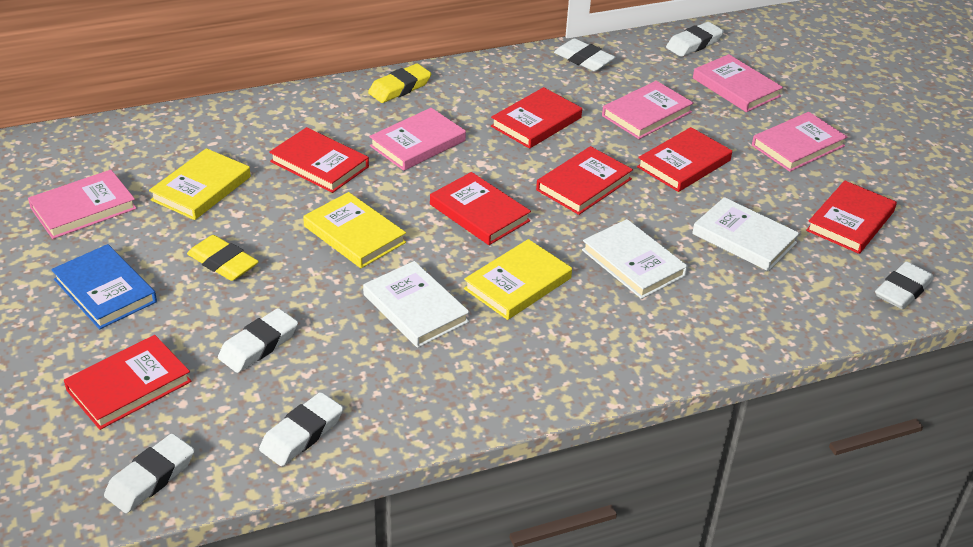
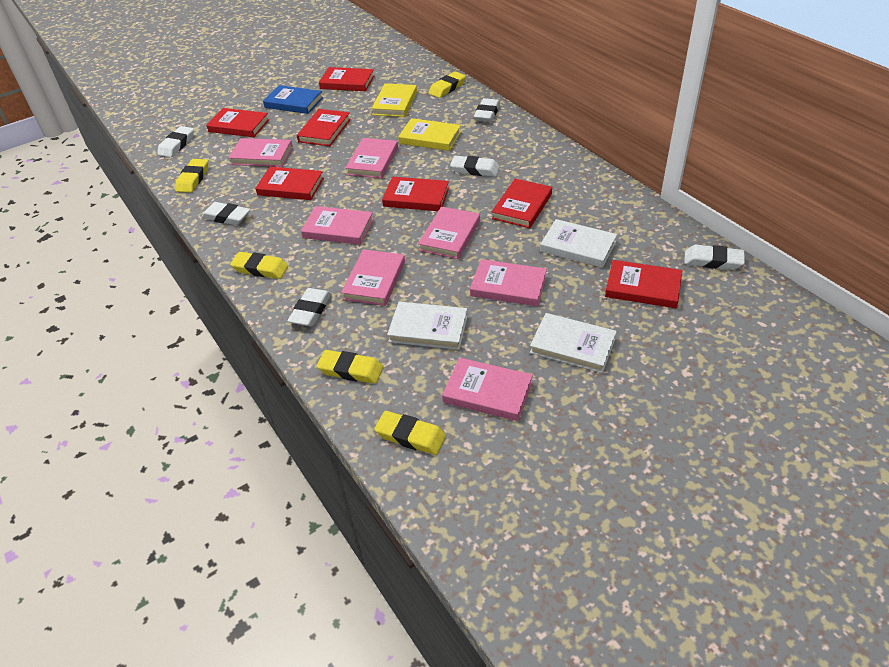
pink book: 5 -> 7
yellow book: 3 -> 2
yellow eraser: 2 -> 5

